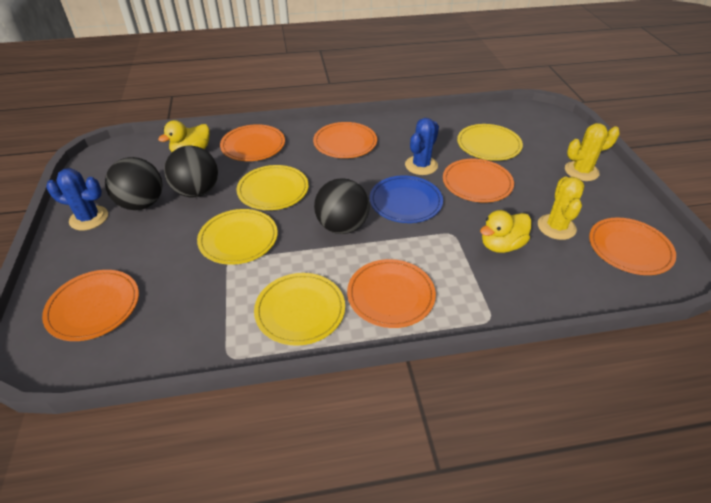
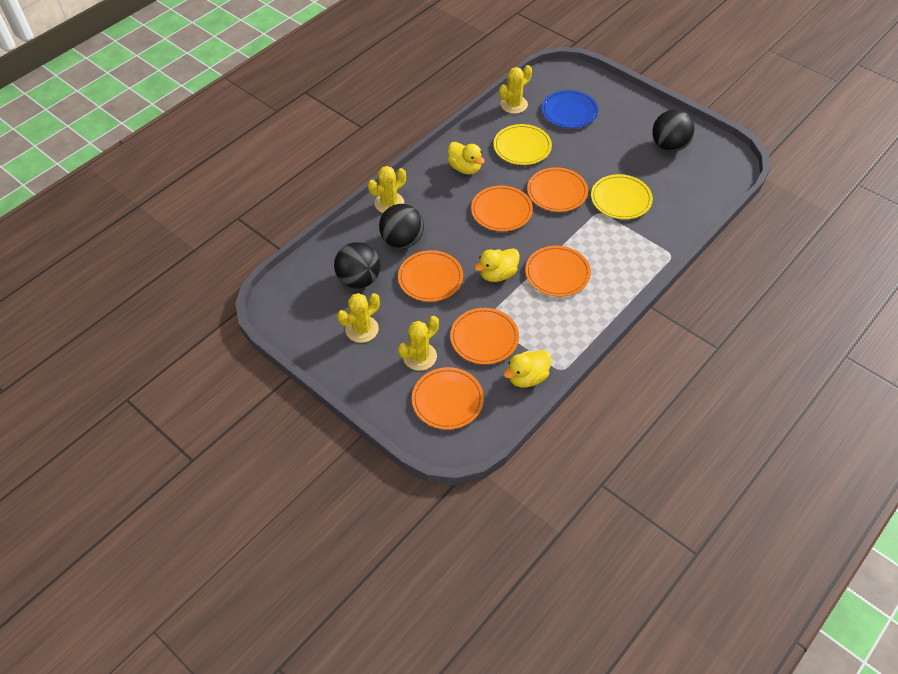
blue cactus: 2 -> 0
yellow cactus: 2 -> 4
yellow duck: 2 -> 3
yellow plate: 4 -> 2

